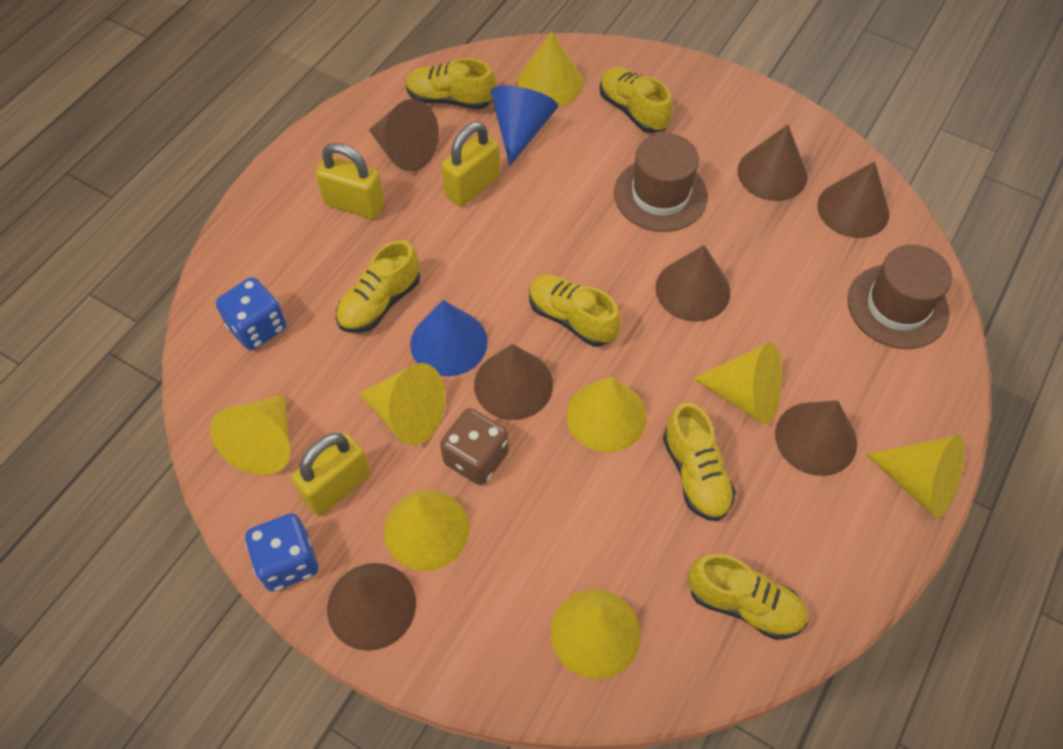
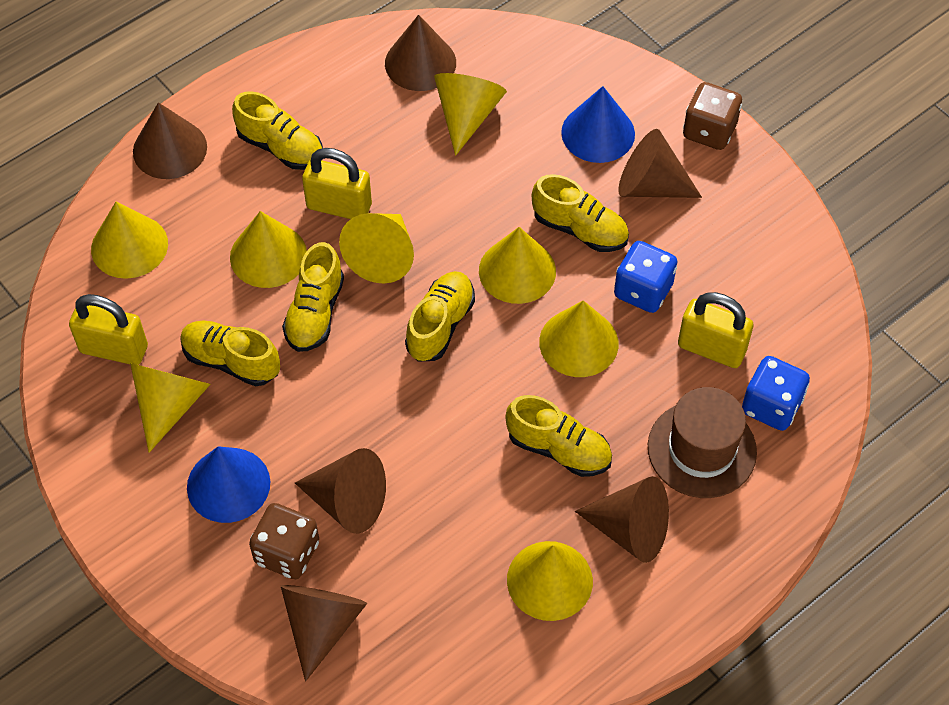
brown cone: 7 -> 6
brown dice: 1 -> 2
brown hat: 2 -> 1

